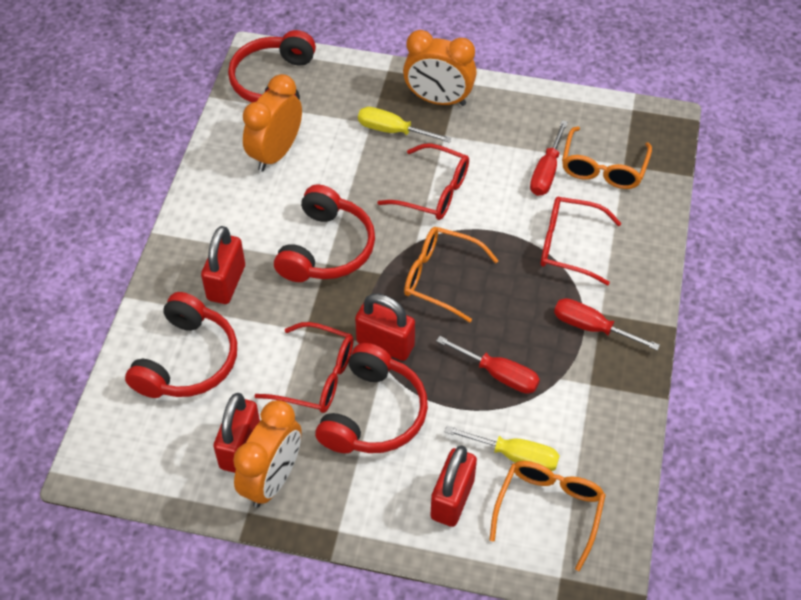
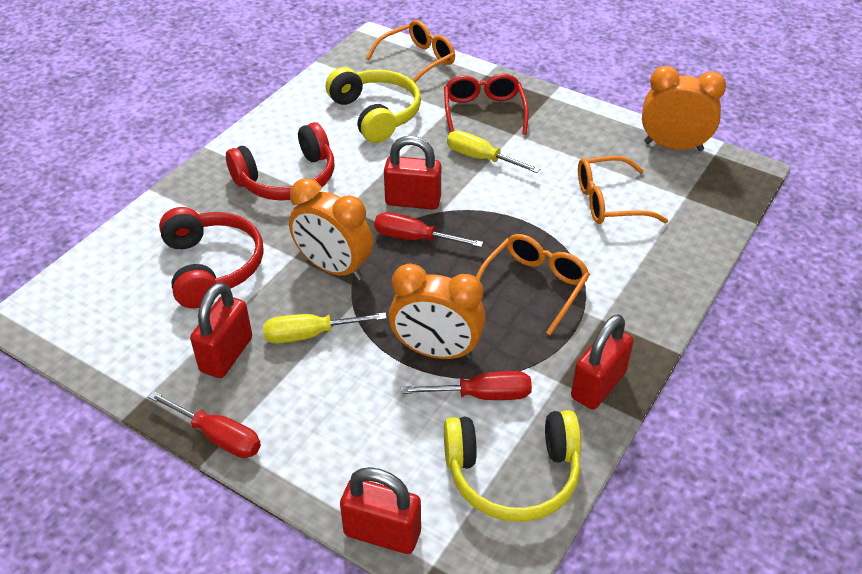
red glasses: 3 -> 1
red headphones: 4 -> 2
yellow headphones: 0 -> 2

